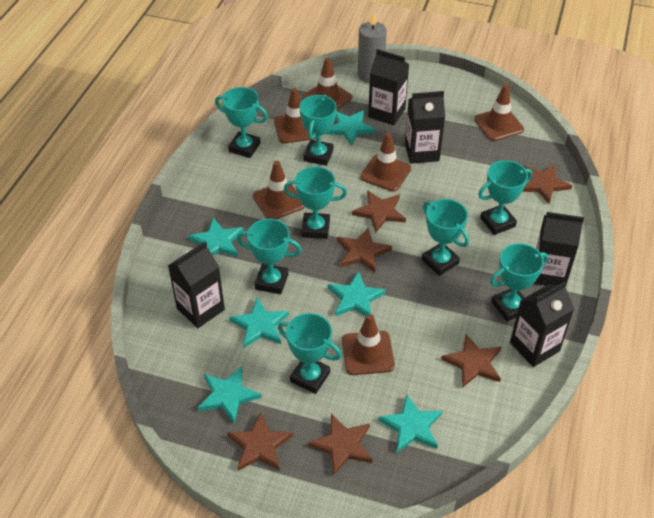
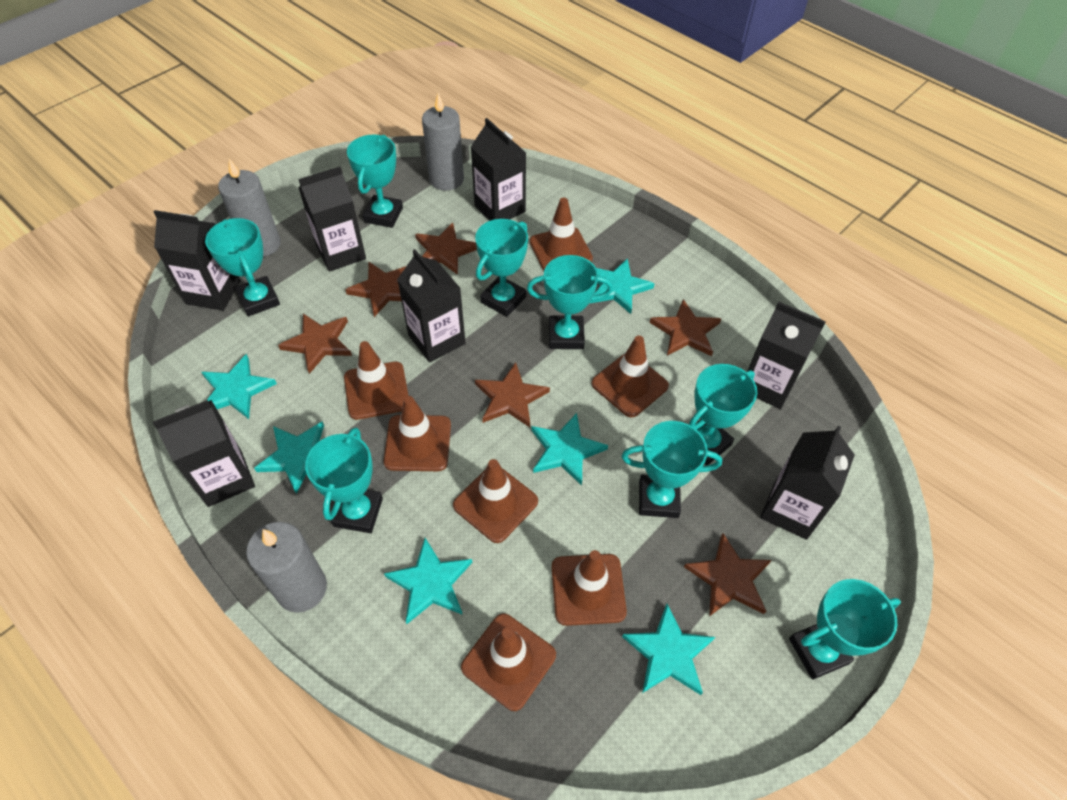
black carton: 5 -> 7
brown traffic cone: 6 -> 7
grey candle: 1 -> 3

